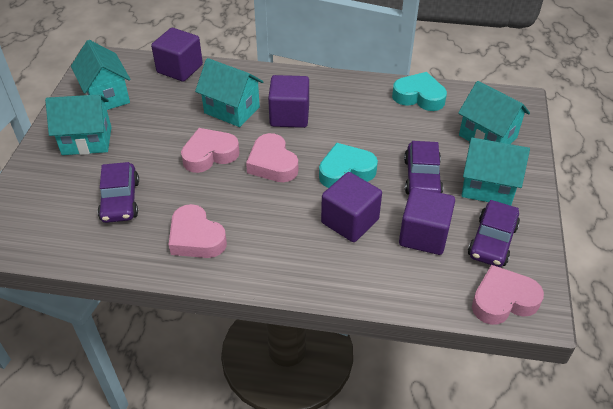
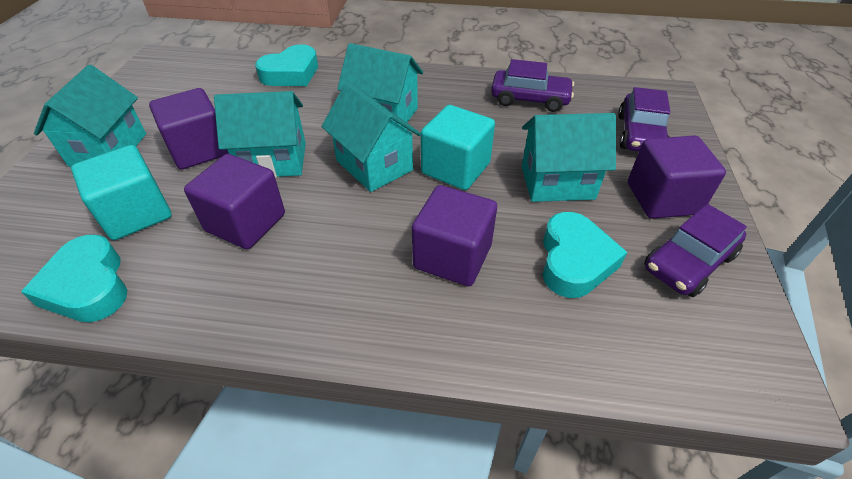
pink heart: 4 -> 0
turquoise cube: 0 -> 2
turquoise heart: 2 -> 3

